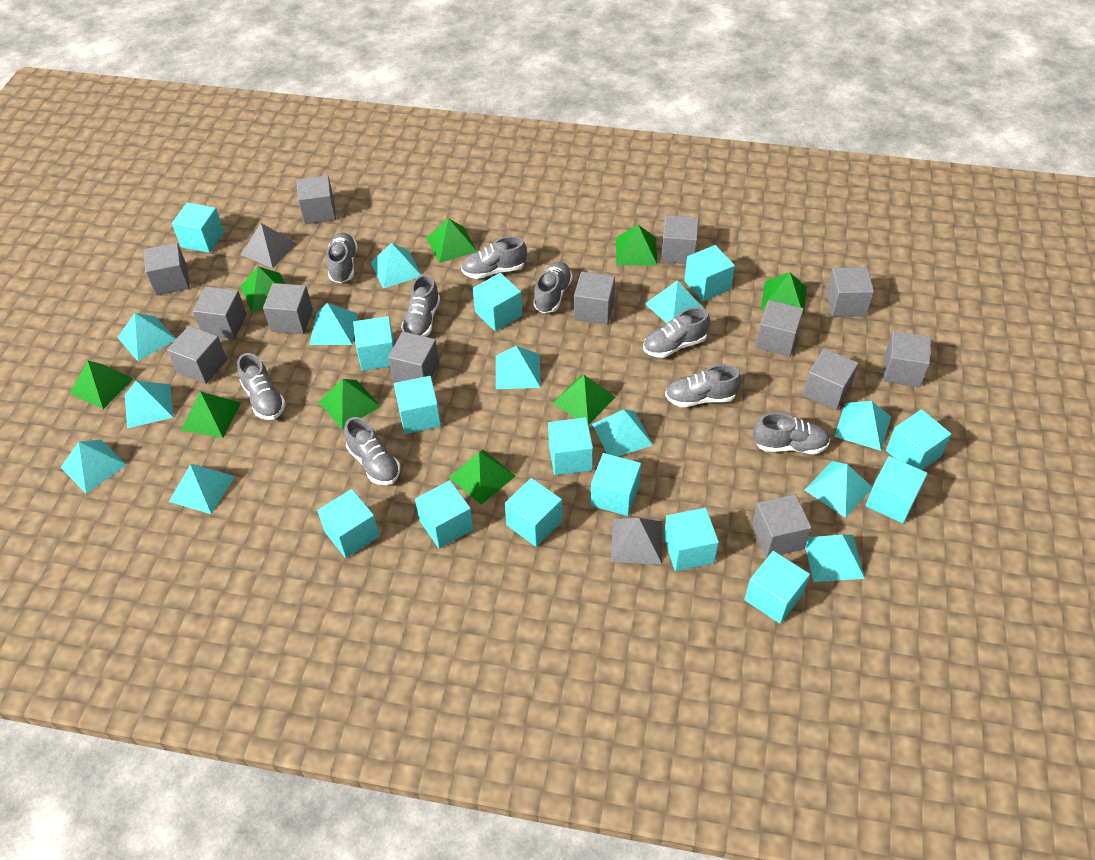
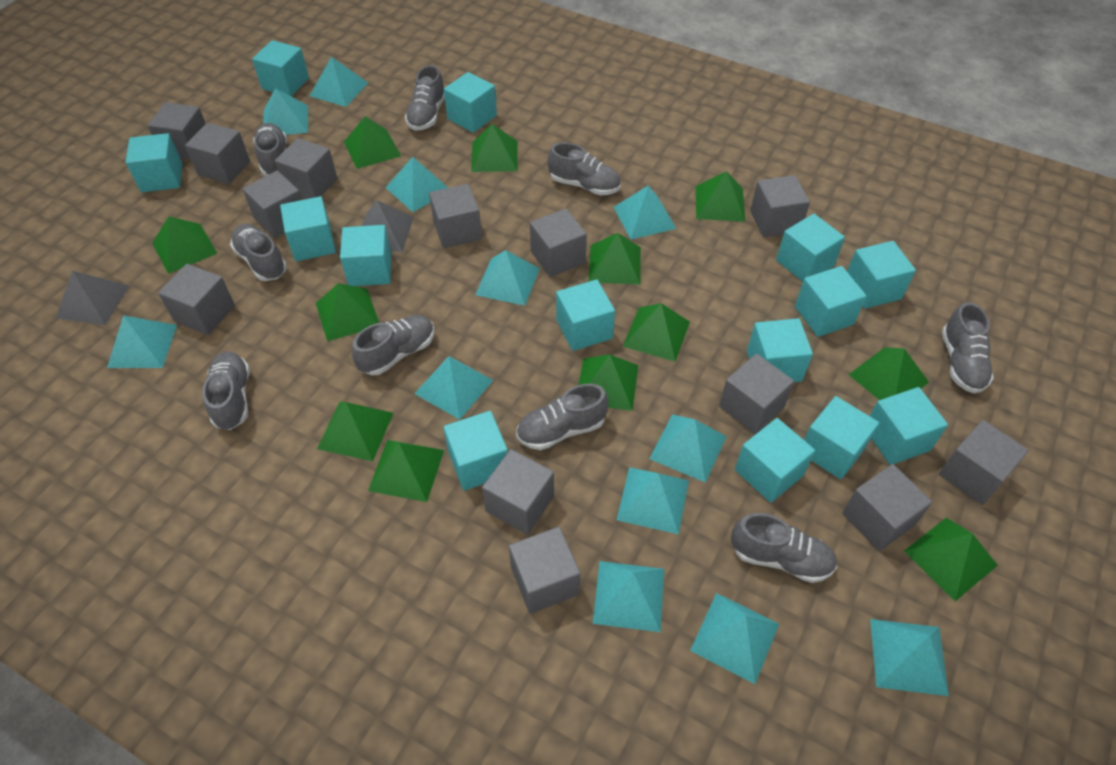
green pyramid: 9 -> 12

